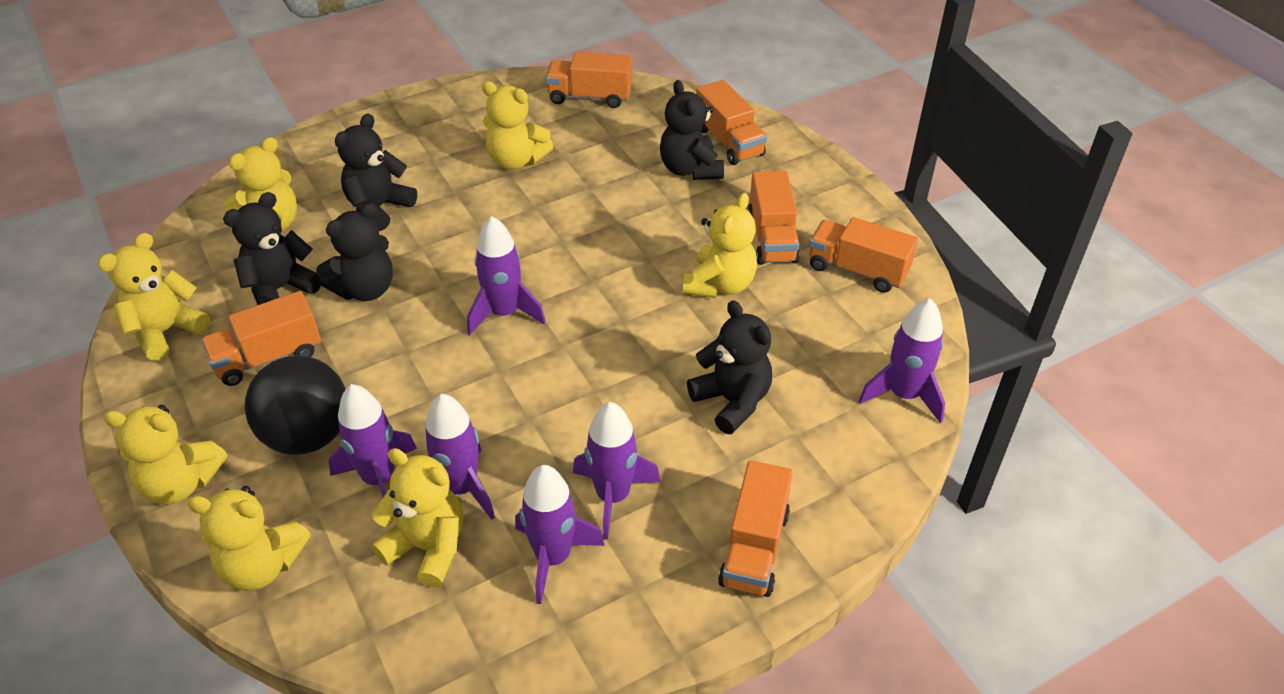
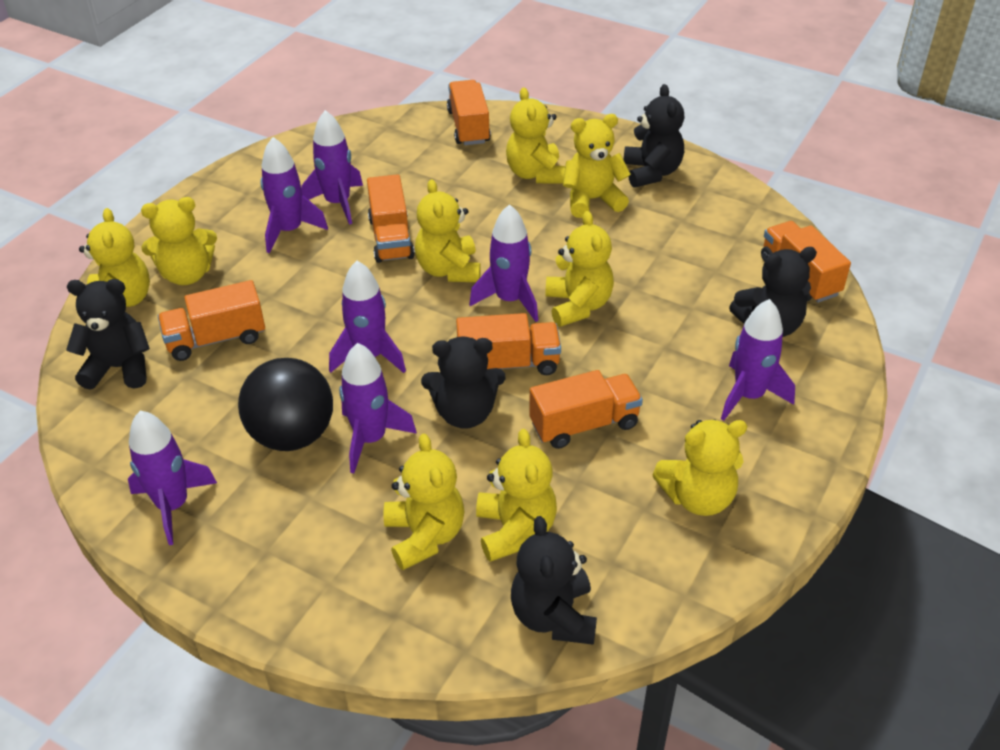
purple rocket: 6 -> 7
yellow teddy bear: 7 -> 9

